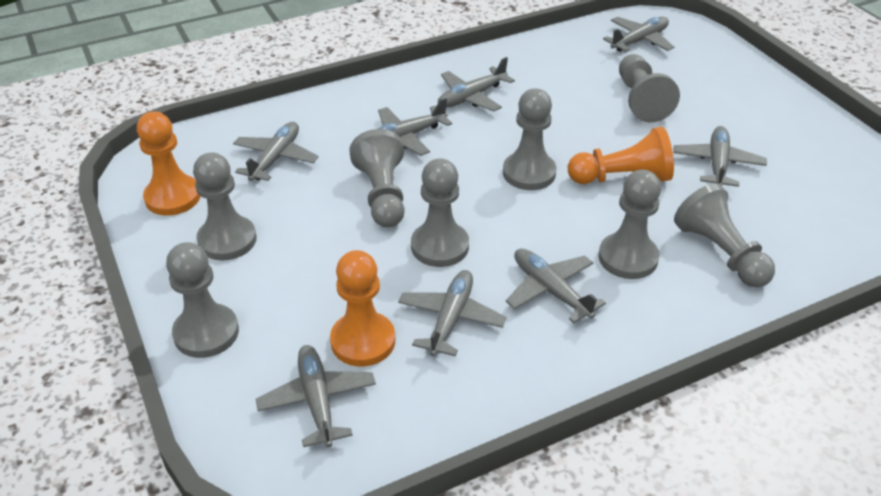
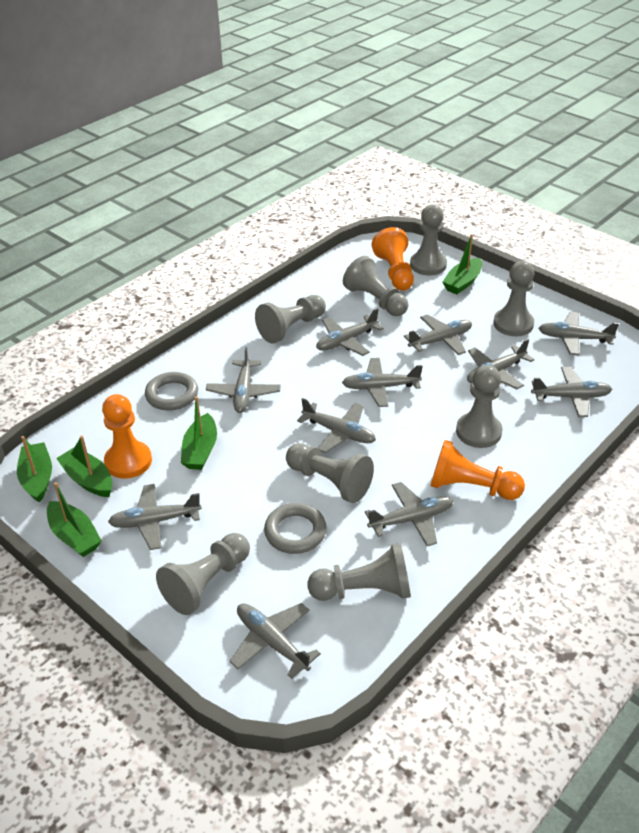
green boat: 0 -> 5
grey plane: 8 -> 11
grey ring: 0 -> 2

